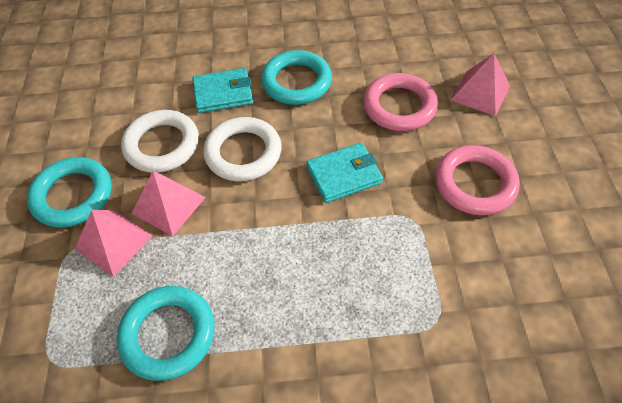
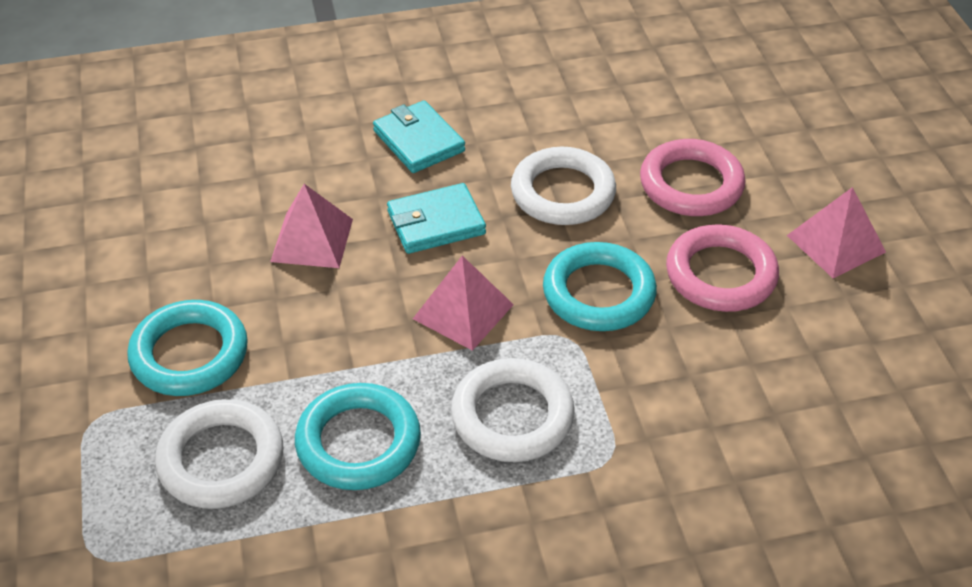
white ring: 2 -> 3

